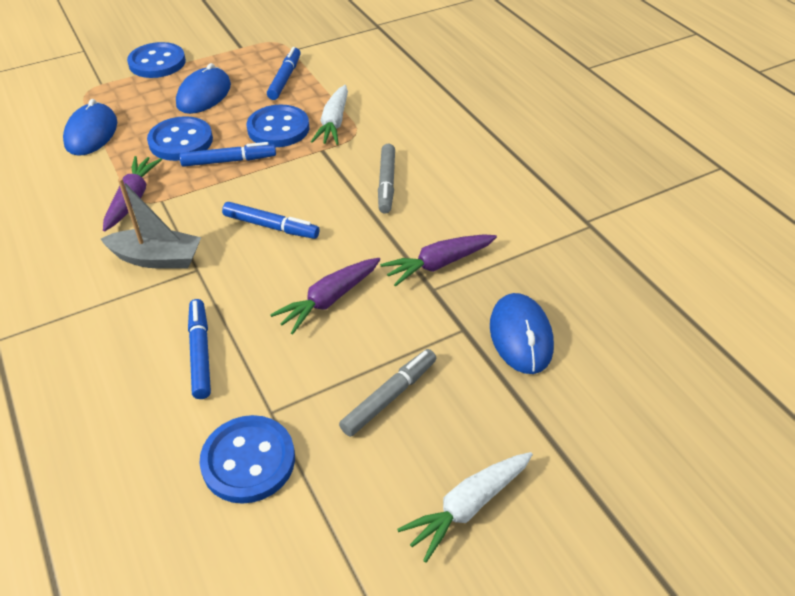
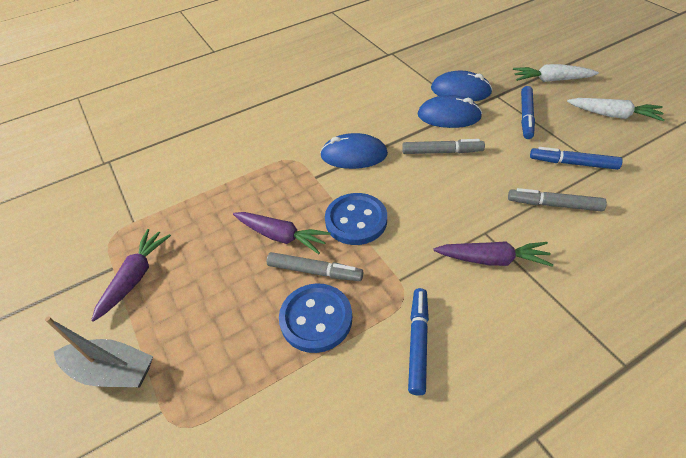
blue button: 4 -> 2
blue marker: 4 -> 3
grey marker: 2 -> 3

